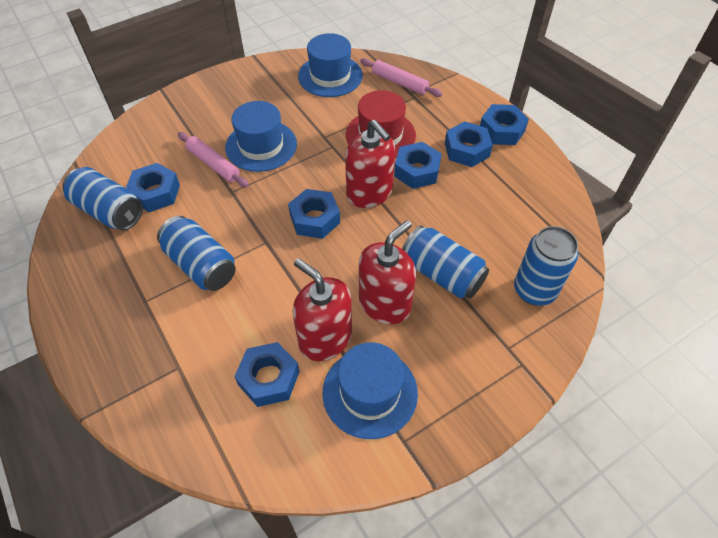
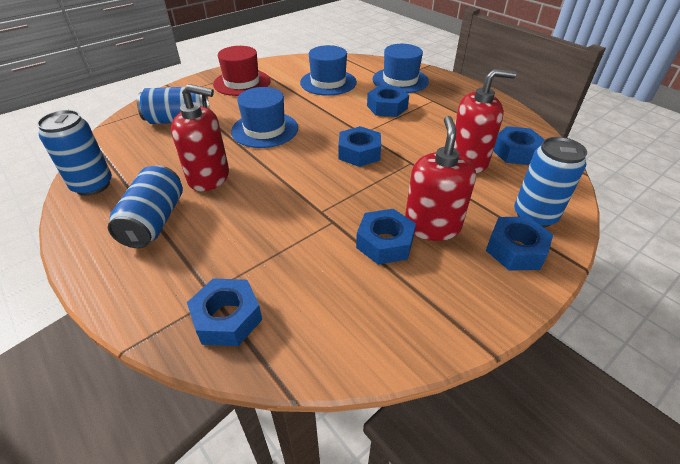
pink rolling pin: 2 -> 0

